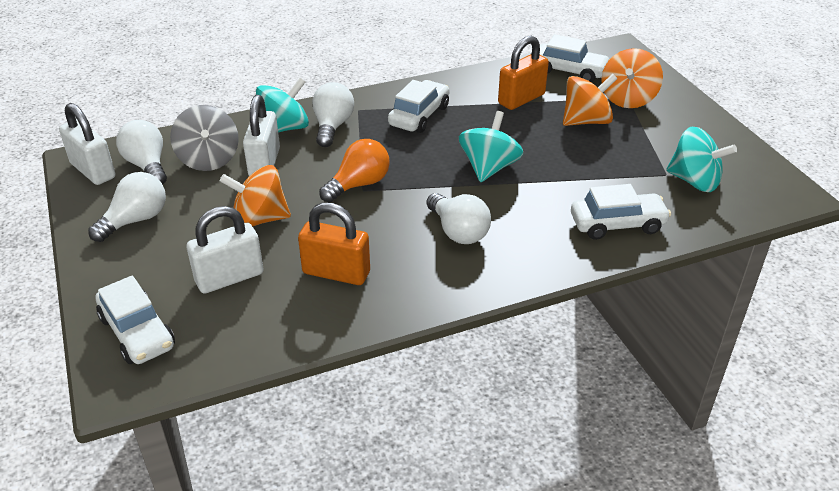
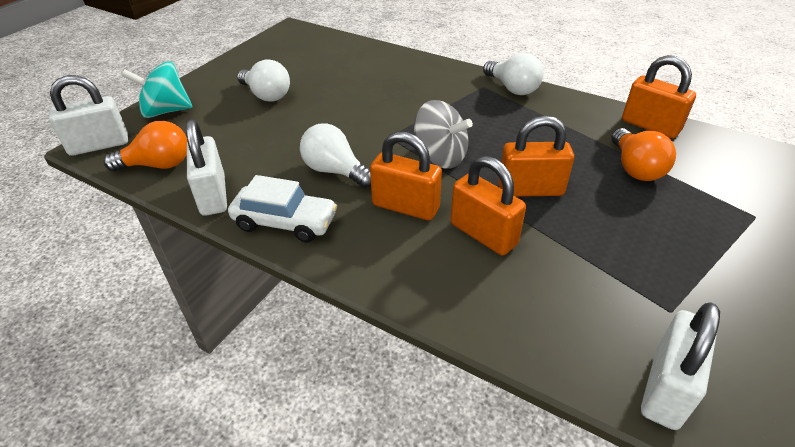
orange light bulb: 1 -> 2
orange padlock: 2 -> 4
orange spinning top: 3 -> 0
turquoise spinning top: 3 -> 1
white car: 4 -> 1
white light bulb: 4 -> 3

